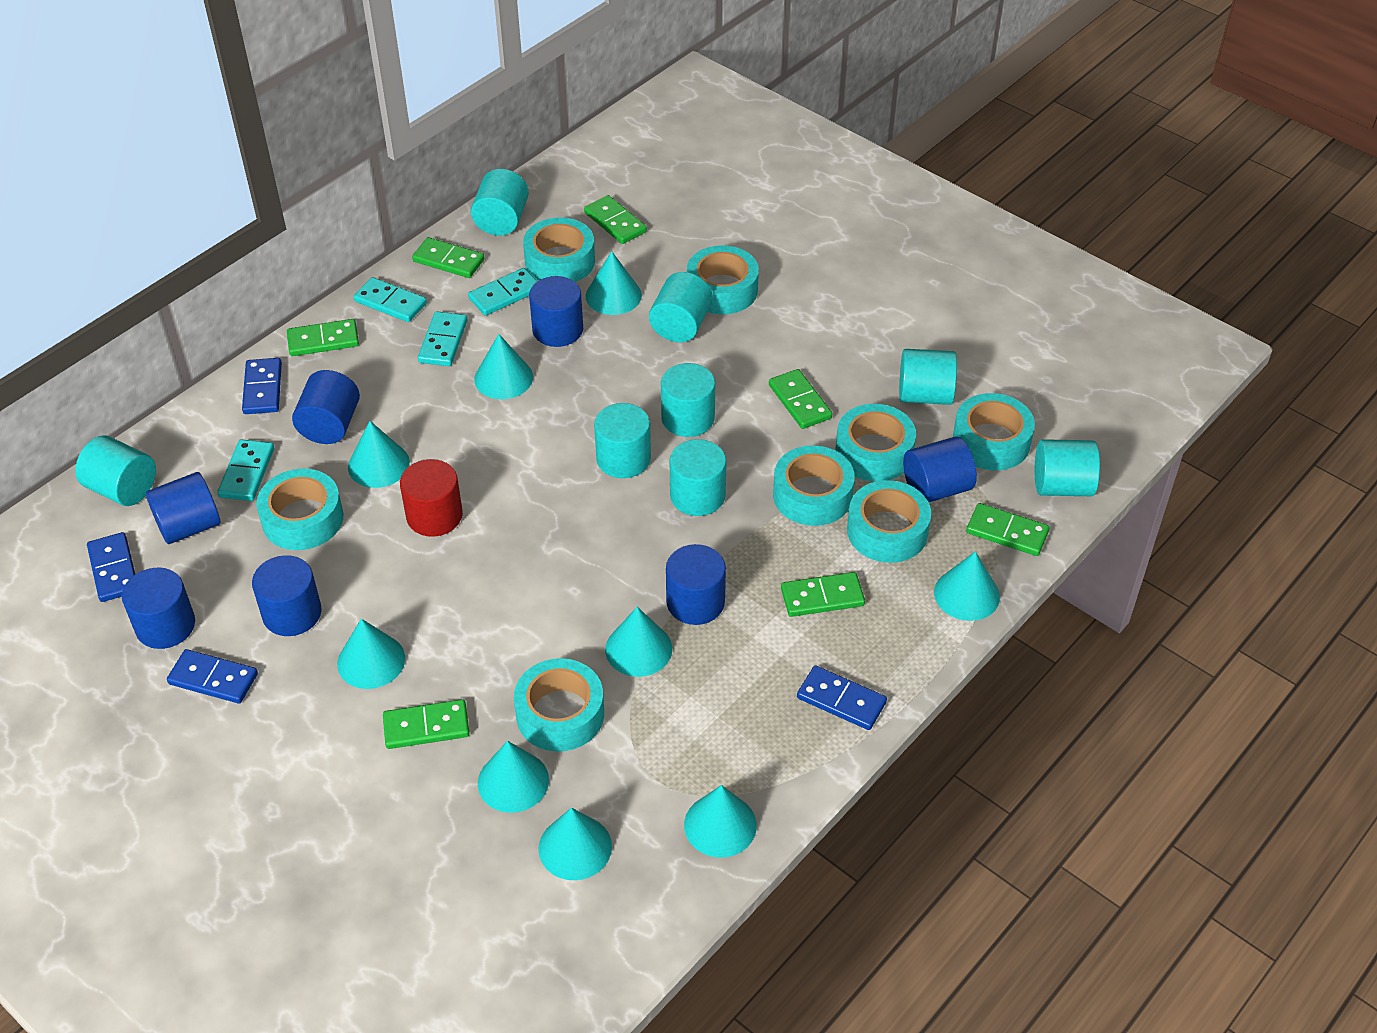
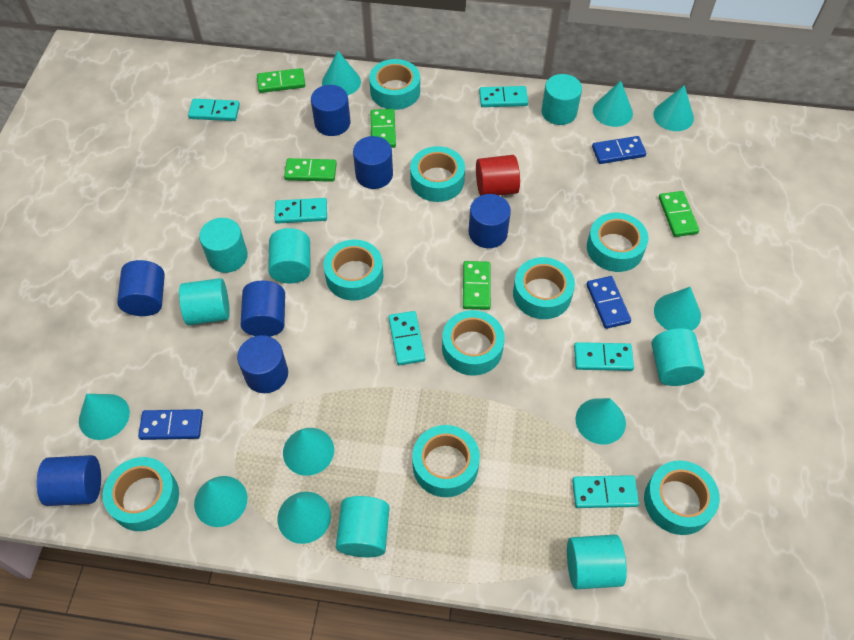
blue domino: 4 -> 3
green domino: 7 -> 5
turquoise cylinder: 8 -> 7
turquoise domino: 4 -> 6
turquoise tape: 8 -> 9

